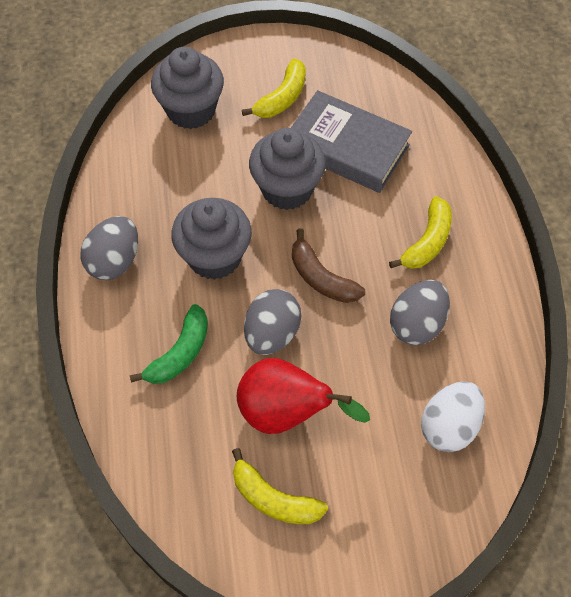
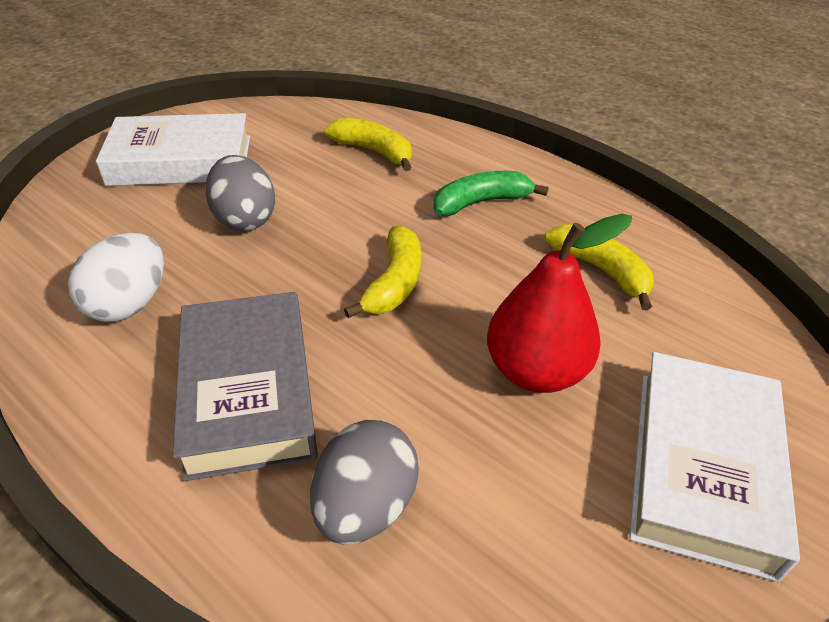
brown banana: 1 -> 0
grey cupcake: 3 -> 0
grey egg: 3 -> 2
white book: 0 -> 2

